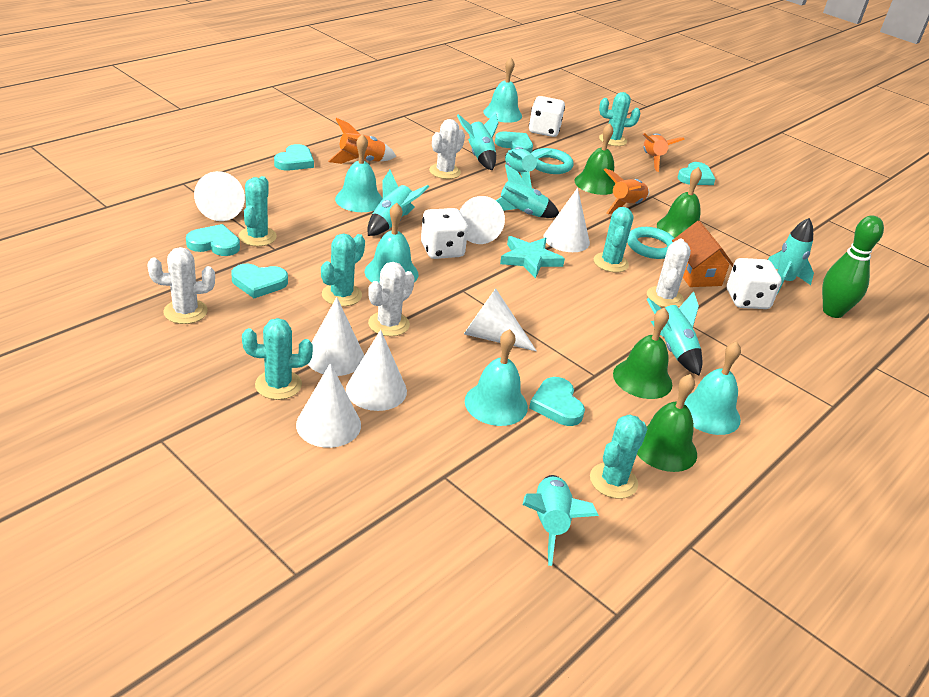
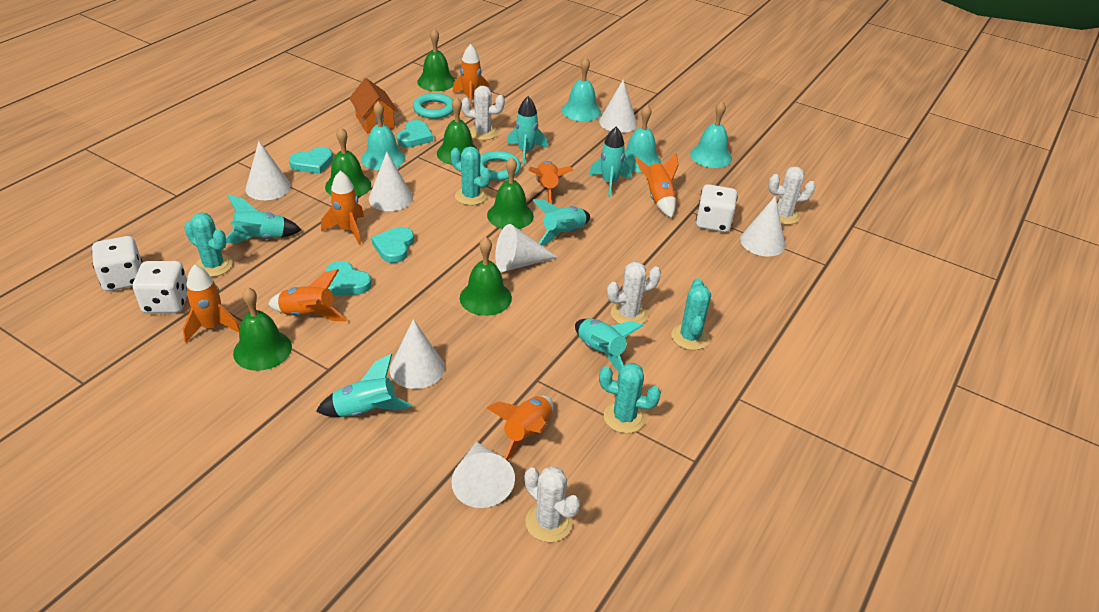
green bell: 4 -> 6
green bowling pin: 1 -> 0
orange rocket: 3 -> 7
turquoise bell: 5 -> 4
turquoise cactus: 6 -> 4
turquoise heart: 6 -> 4
turquoise rocket: 7 -> 6
turquoise star: 1 -> 0

